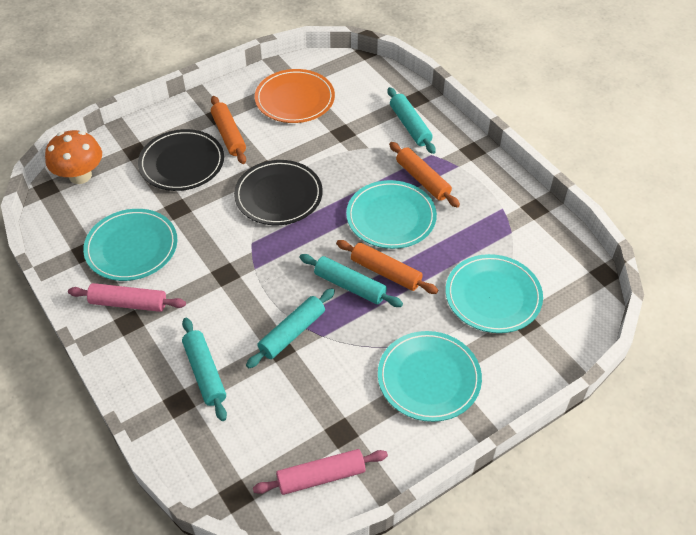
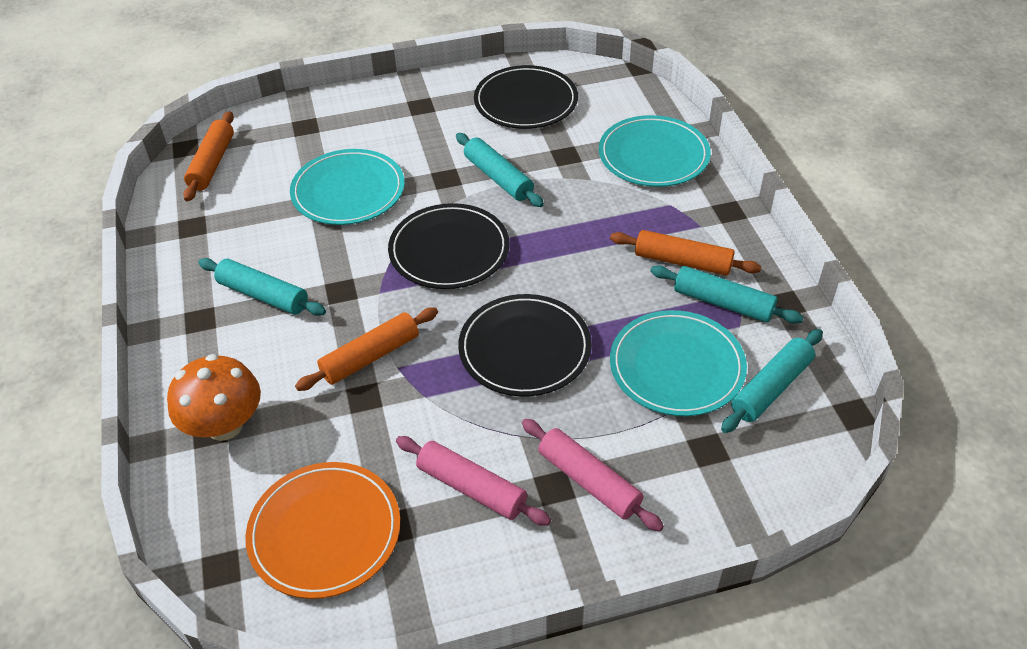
black plate: 2 -> 3
turquoise plate: 4 -> 3

